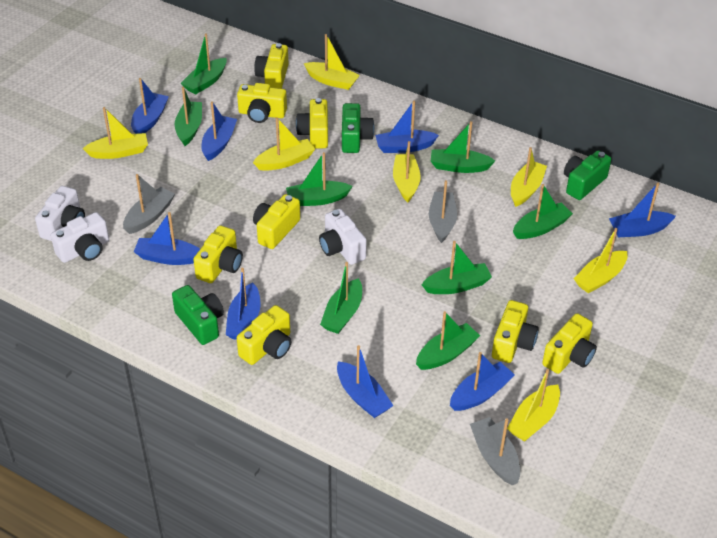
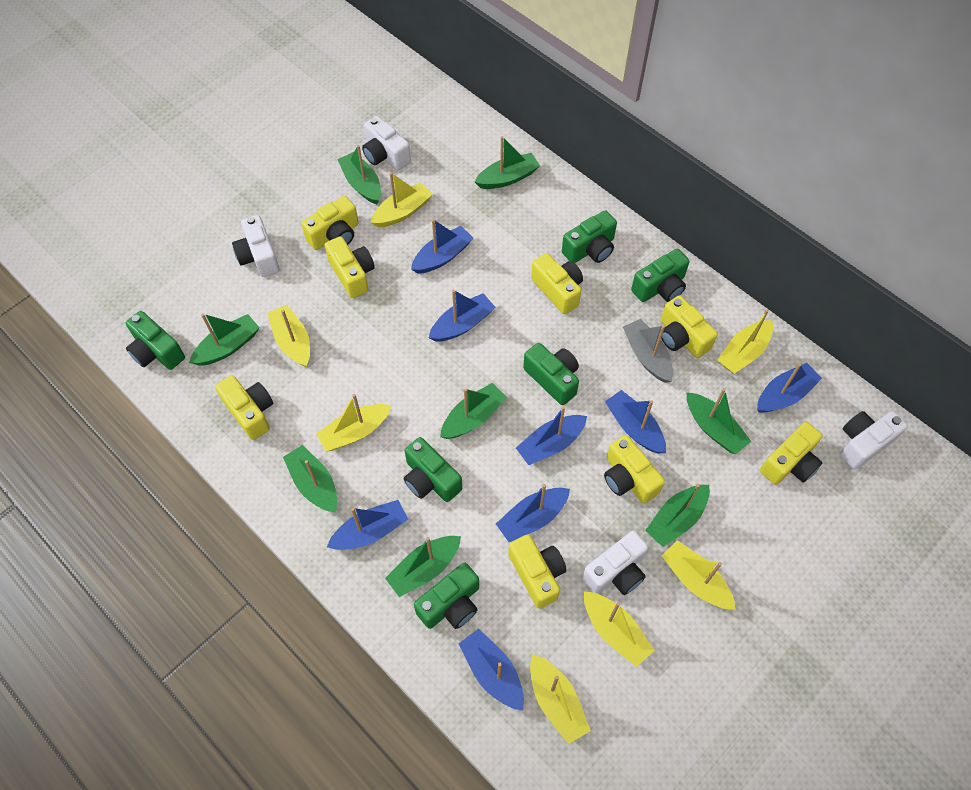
green camera: 3 -> 6
grey boat: 3 -> 1
white camera: 3 -> 4

